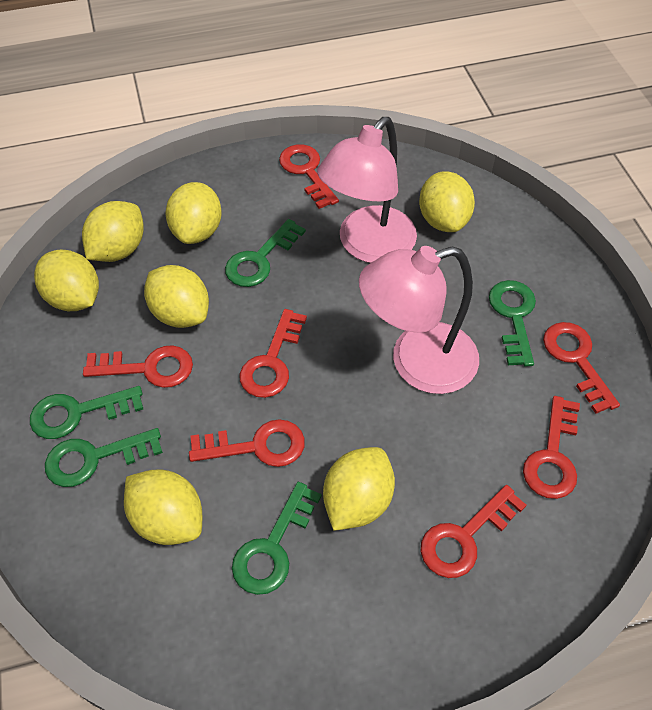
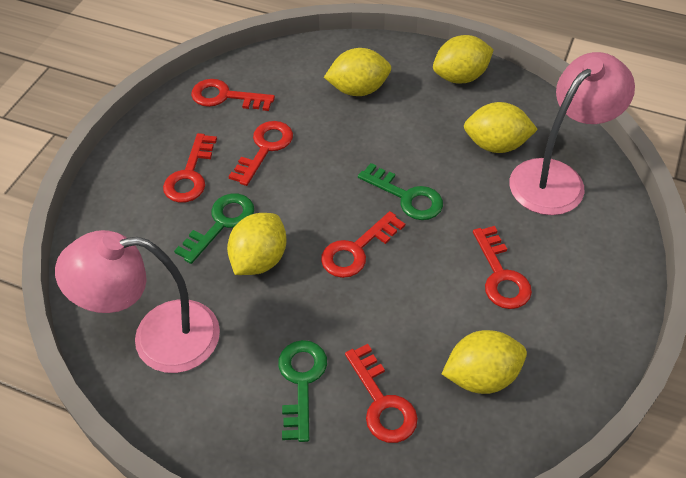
green key: 5 -> 3
red key: 7 -> 6
yellow lemon: 7 -> 5

